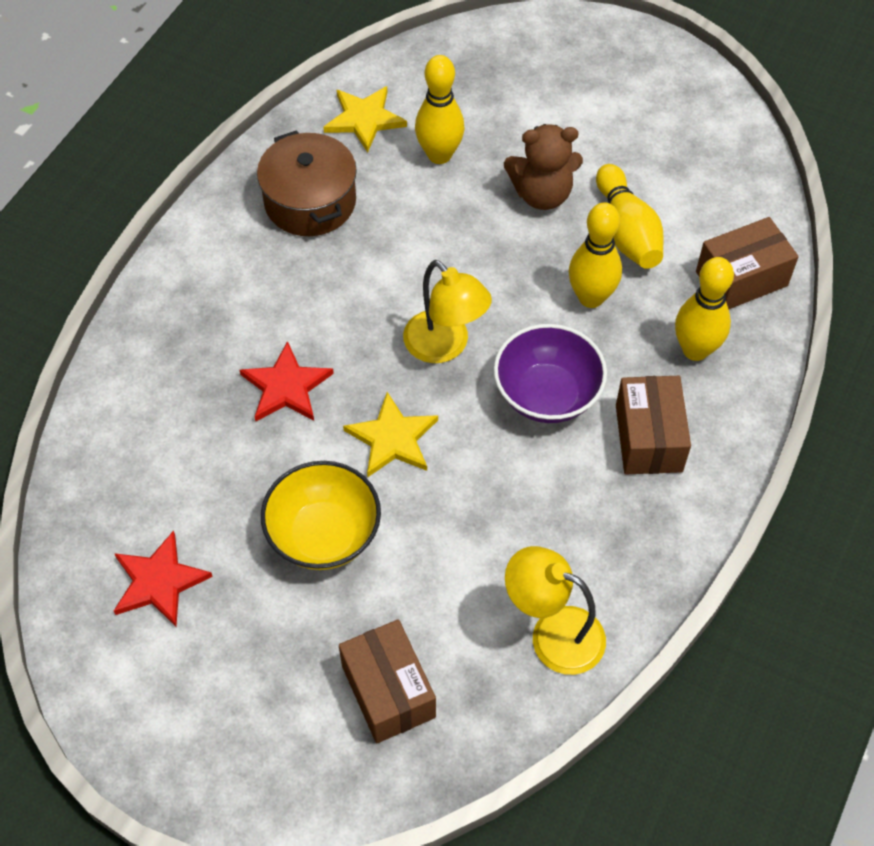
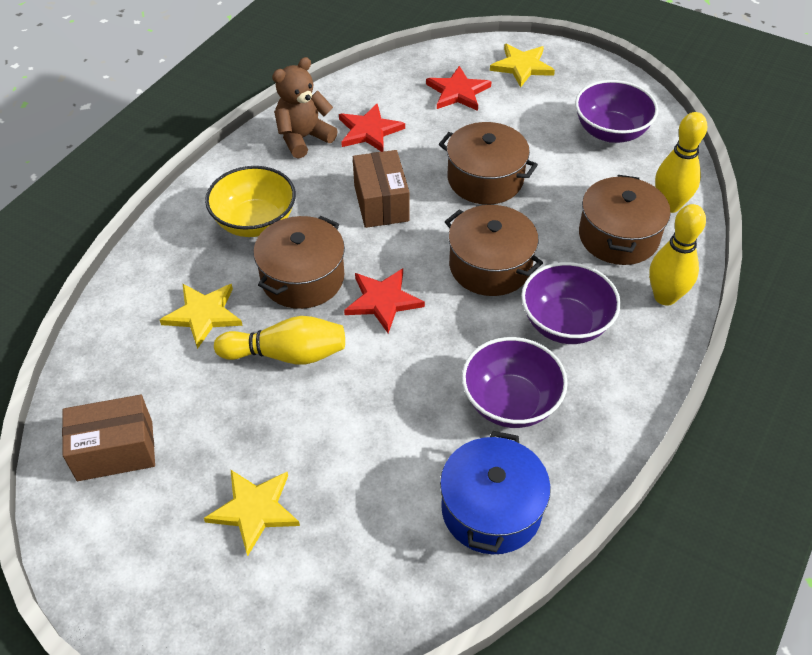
blue pot: 0 -> 1
brown box: 3 -> 2
brown pot: 1 -> 4
purple bowl: 1 -> 3
red star: 2 -> 3
yellow bowling pin: 4 -> 3
yellow lamp: 2 -> 0
yellow star: 2 -> 3

